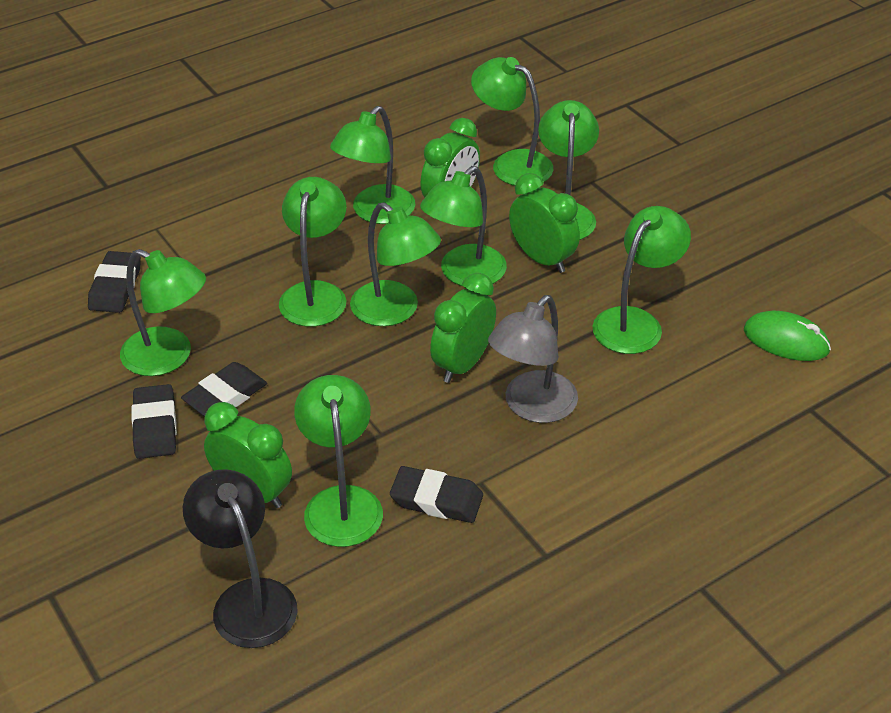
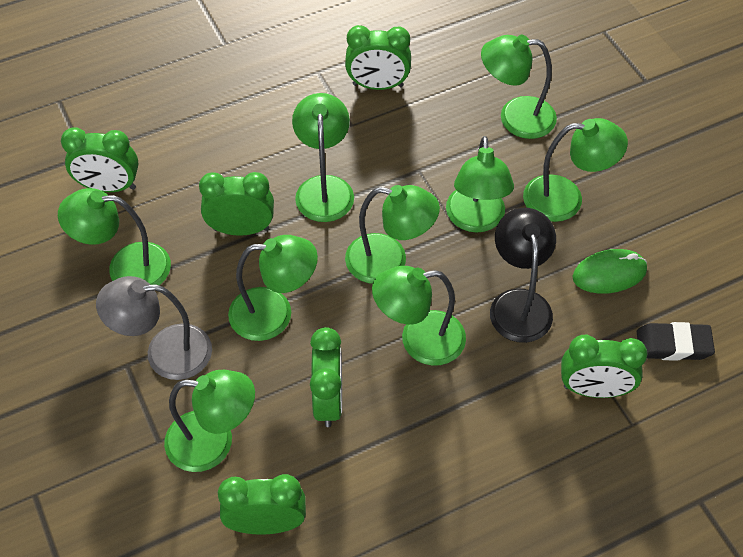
black eraser: 4 -> 1
green clock: 4 -> 6

